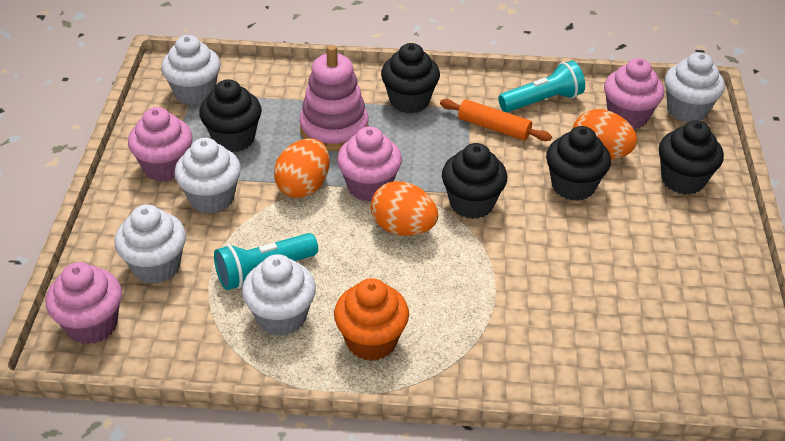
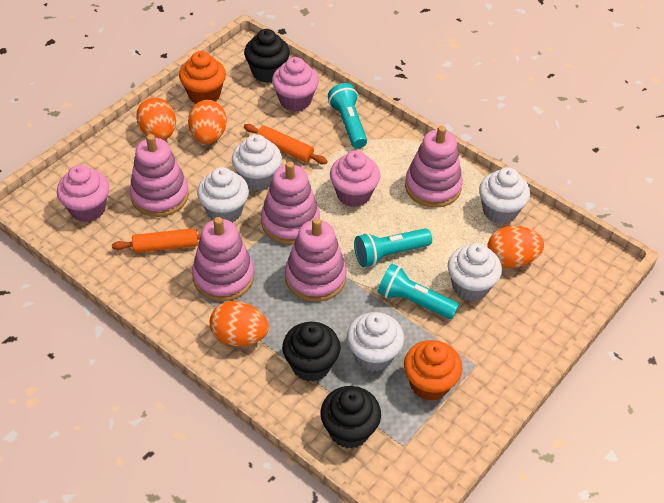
black cupcake: 5 -> 3
orange cupcake: 1 -> 2
orange egg: 3 -> 4
orange rolling pin: 1 -> 2
pink cupcake: 4 -> 3
pink stacking toy: 1 -> 5
turquoise flashlight: 2 -> 3

